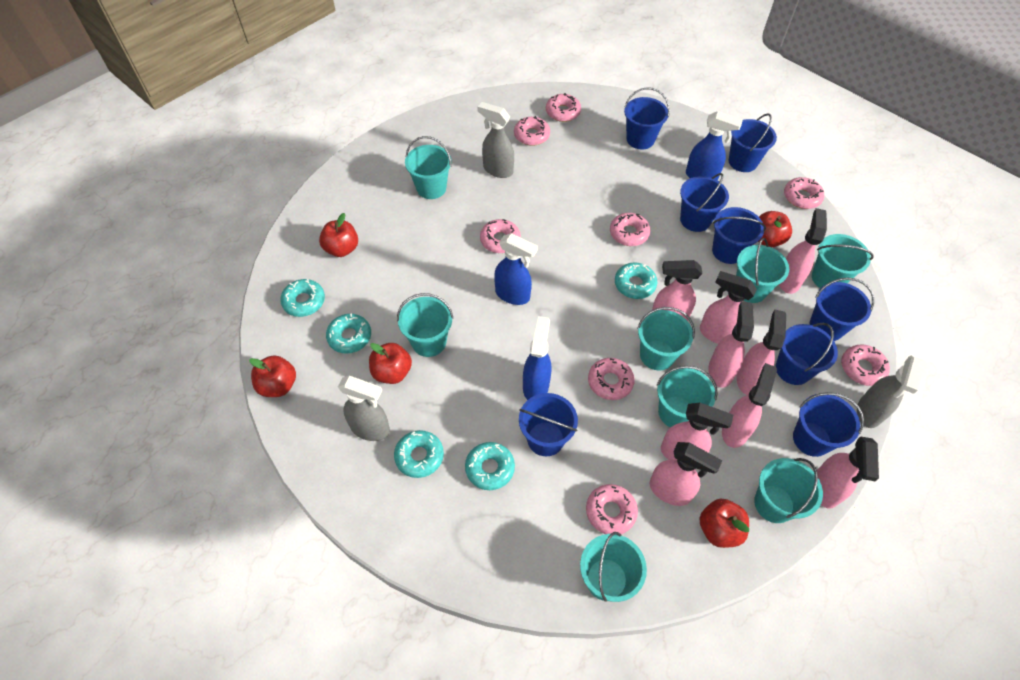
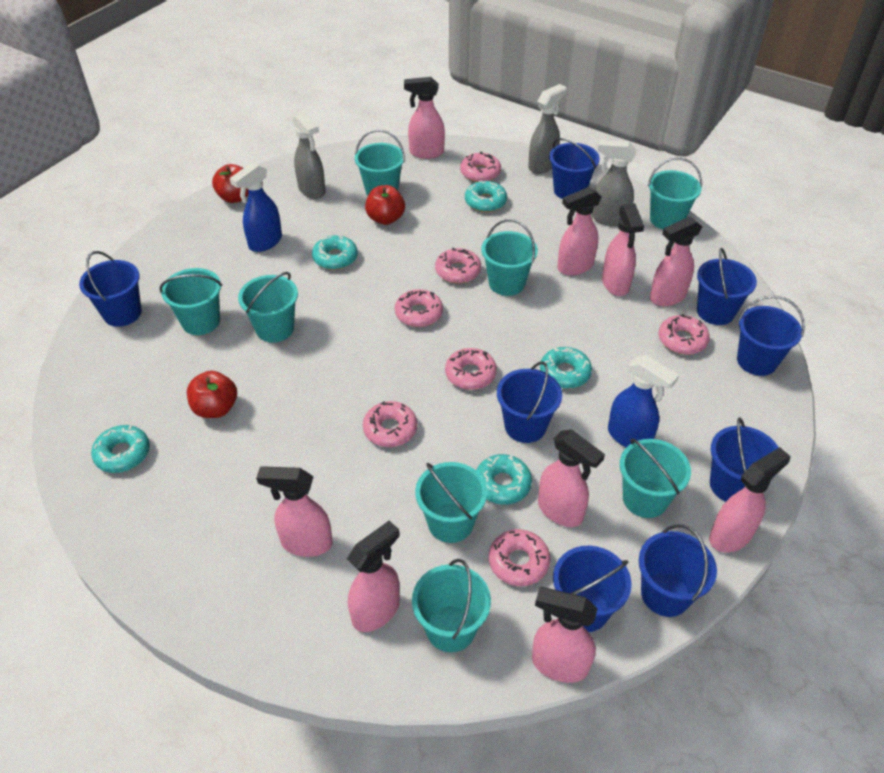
blue spray bottle: 3 -> 2
pink donut: 8 -> 7
red apple: 5 -> 3

